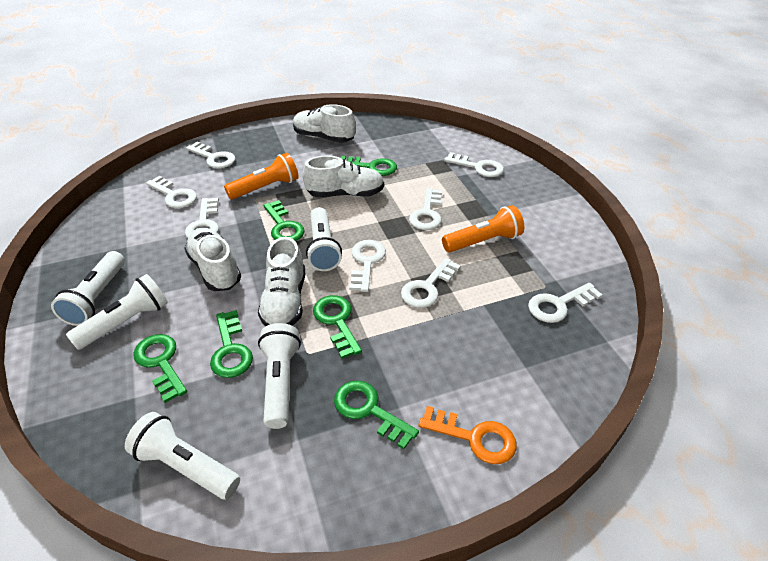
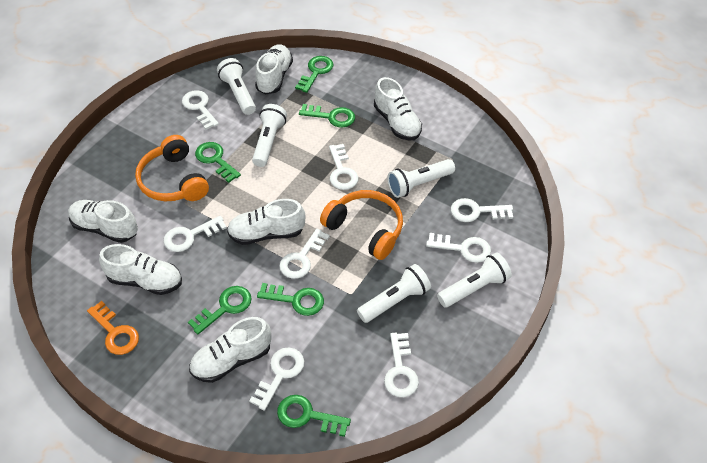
orange flashlight: 2 -> 0
orange headphones: 0 -> 2
white shoe: 4 -> 6

